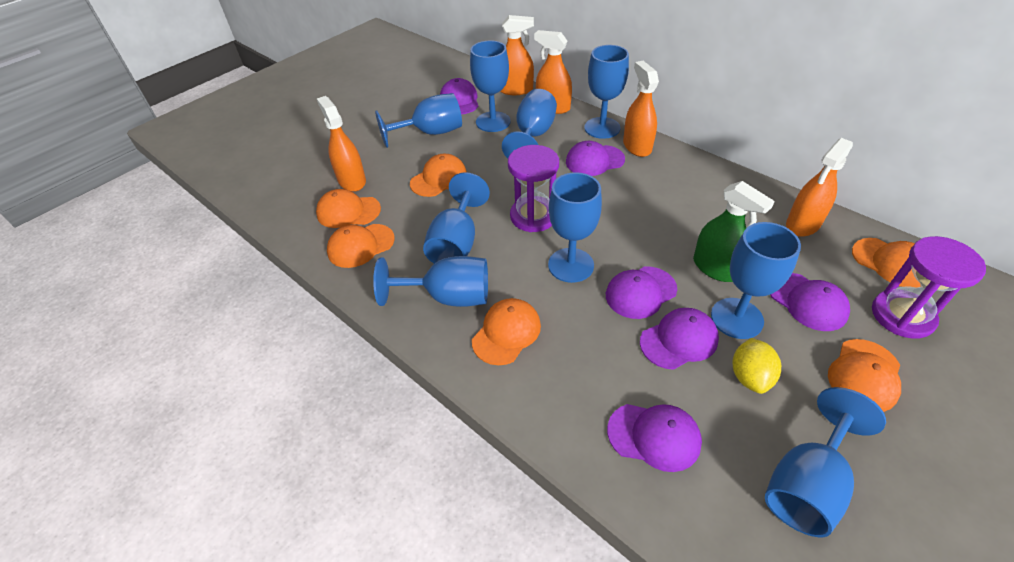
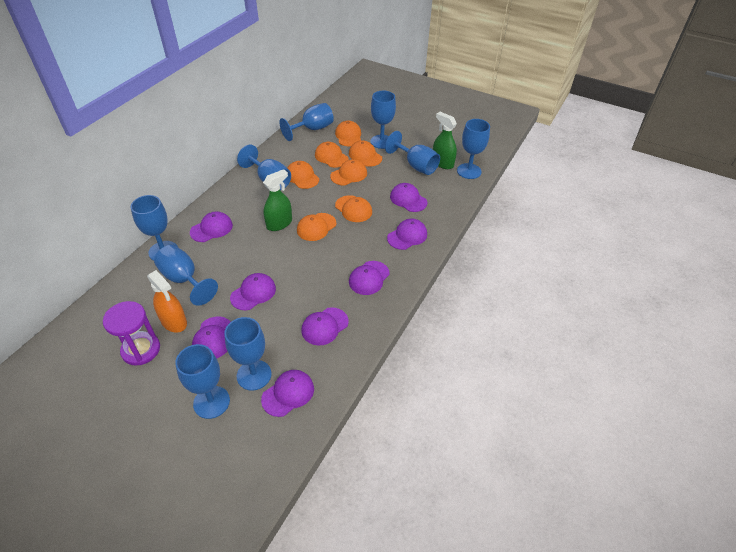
green spray bottle: 1 -> 2
orange cap: 6 -> 7
orange spray bottle: 5 -> 1
purple cap: 6 -> 8
purple hourglass: 2 -> 1
yellow lemon: 1 -> 0

